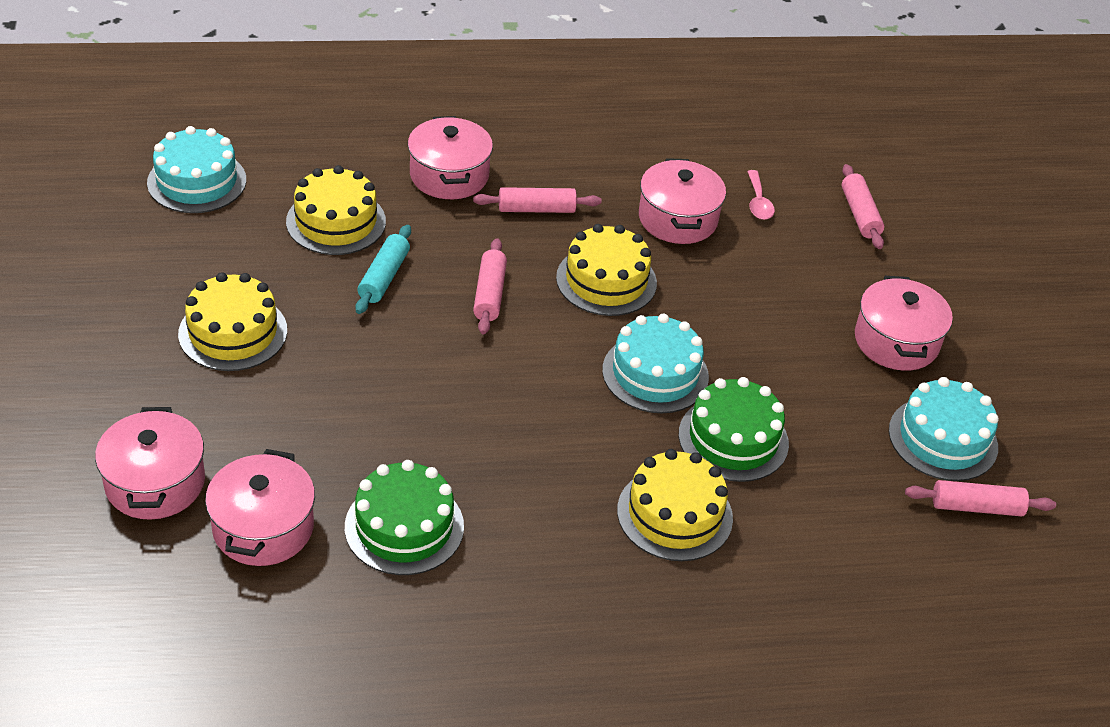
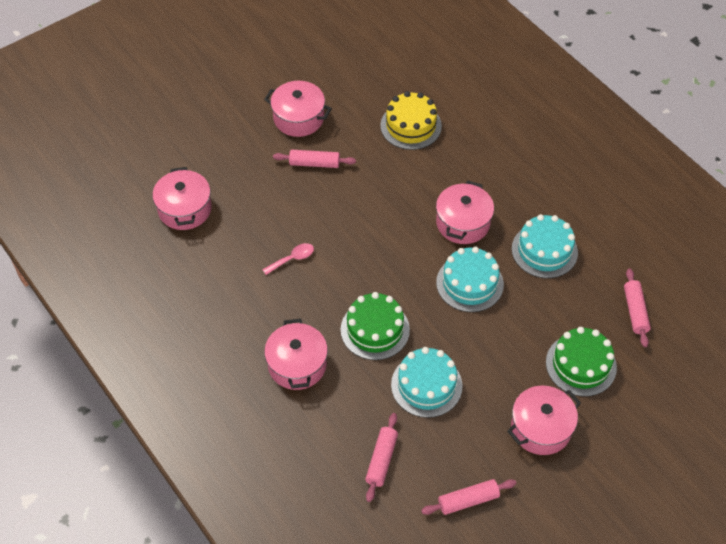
turquoise rolling pin: 1 -> 0
yellow cake: 4 -> 1

